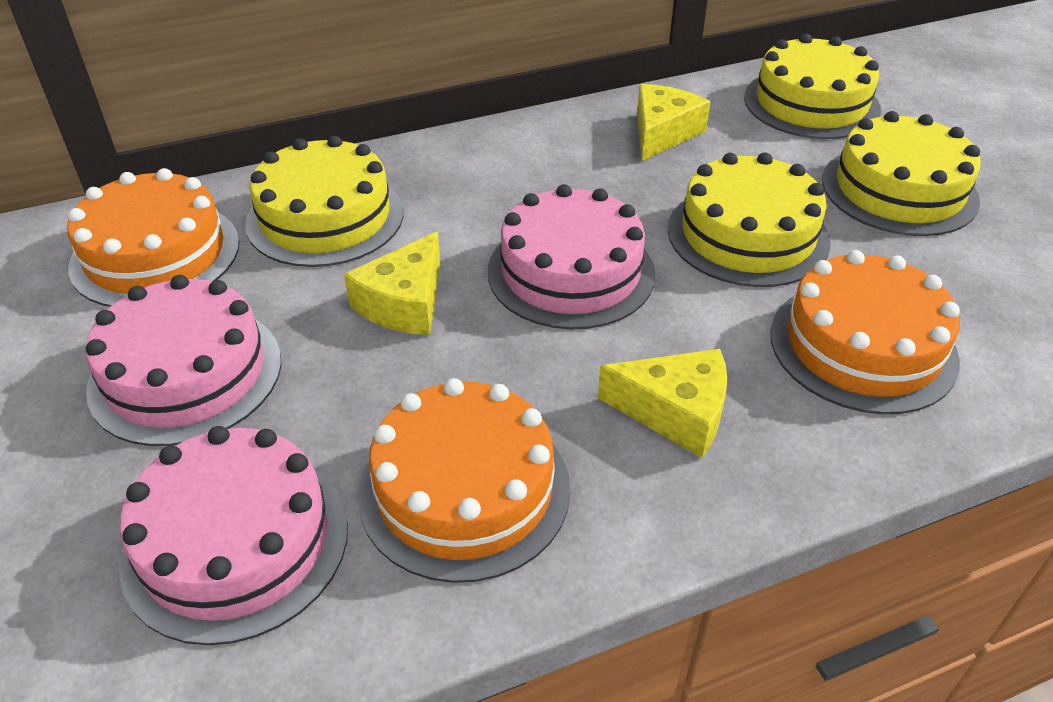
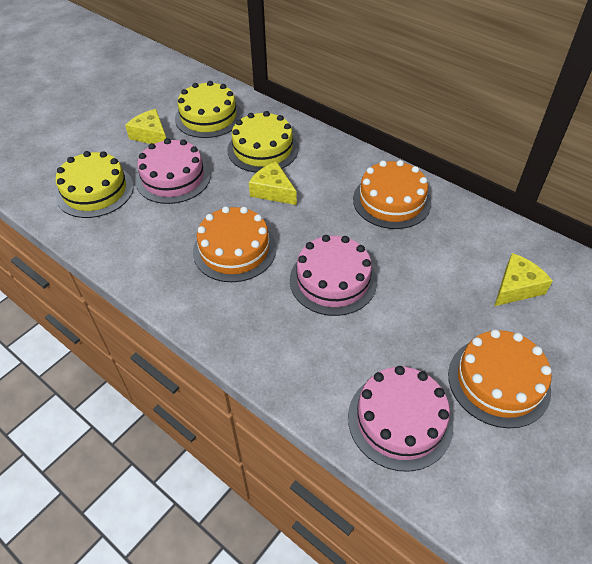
yellow cake: 4 -> 3

